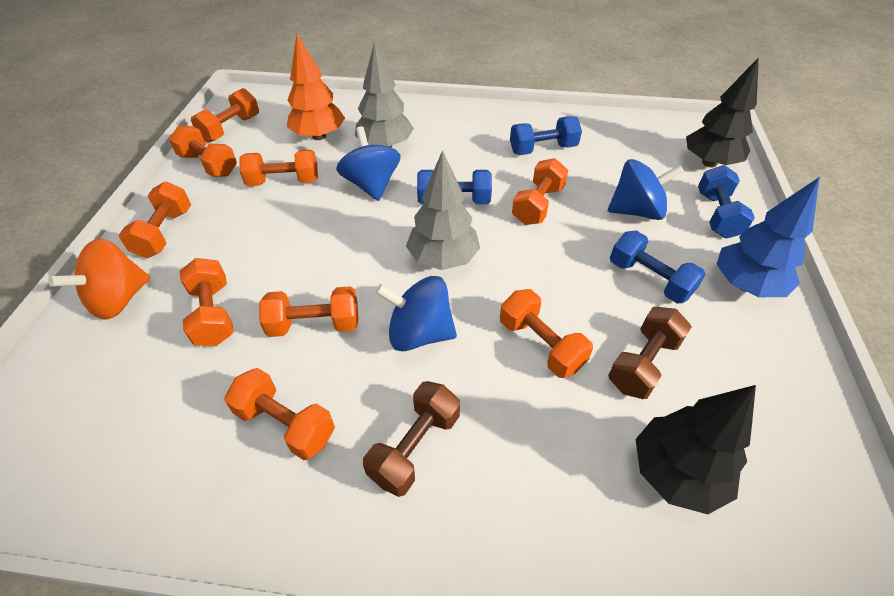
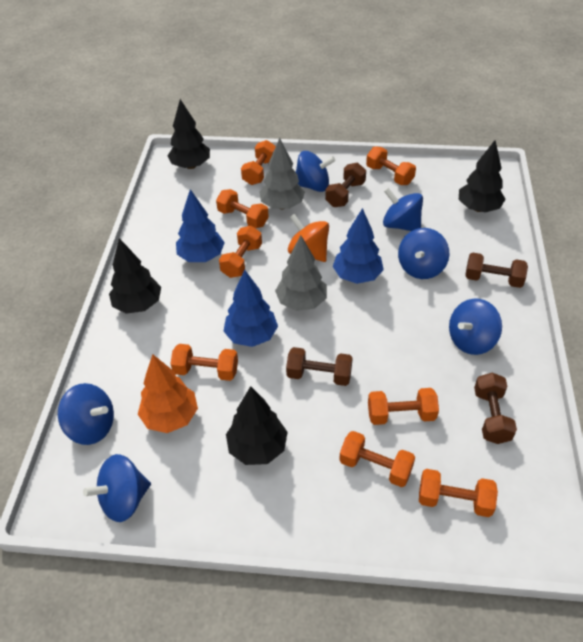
black tree: 2 -> 4
blue dumbbell: 4 -> 0
blue spinning top: 3 -> 6
blue tree: 1 -> 3
brown dumbbell: 2 -> 4
orange dumbbell: 9 -> 8

